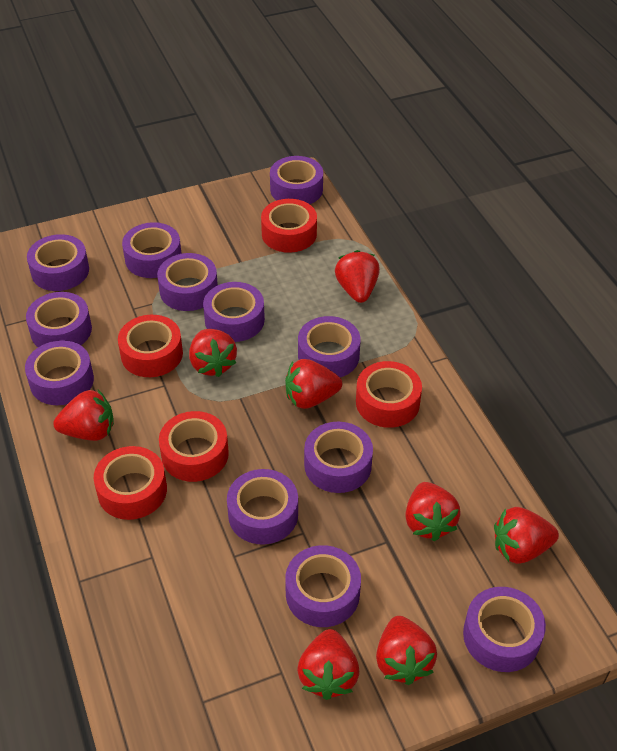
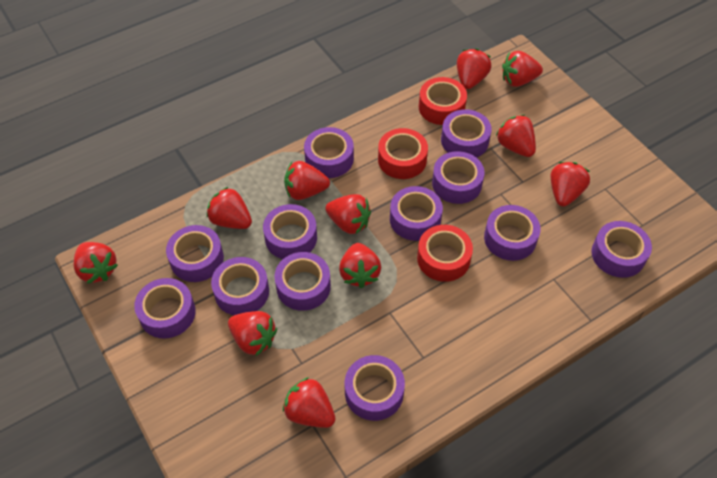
red strawberry: 8 -> 11
red tape: 5 -> 3

